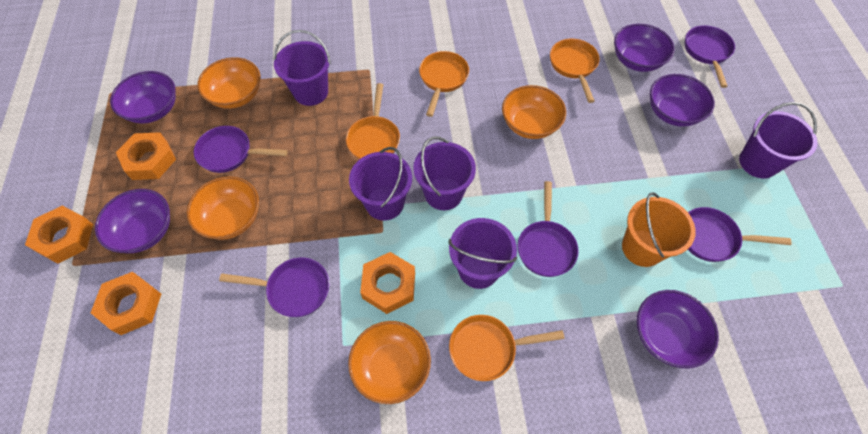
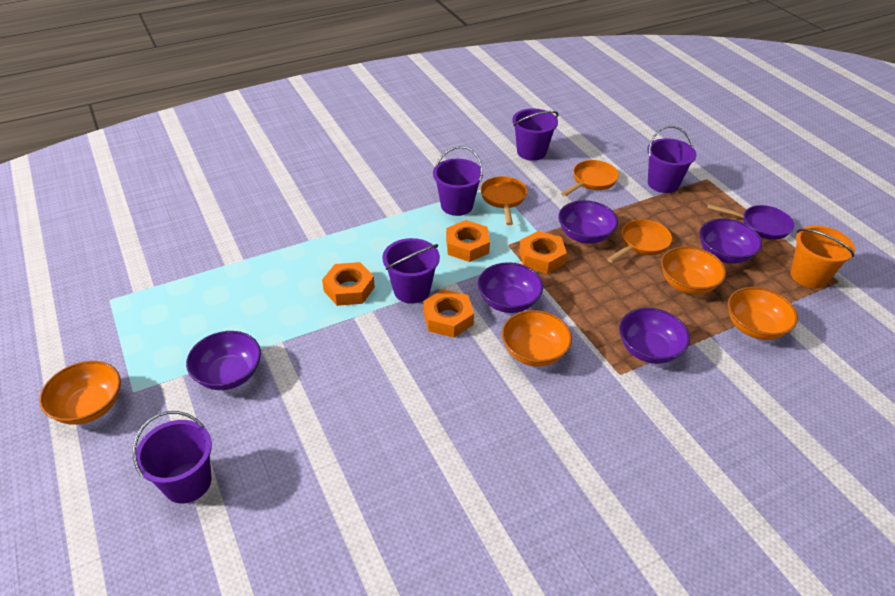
orange pan: 4 -> 3
purple pan: 5 -> 1

